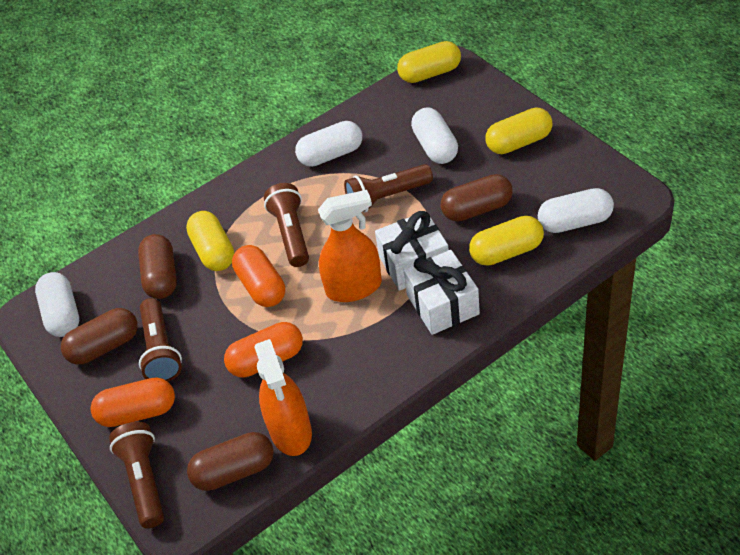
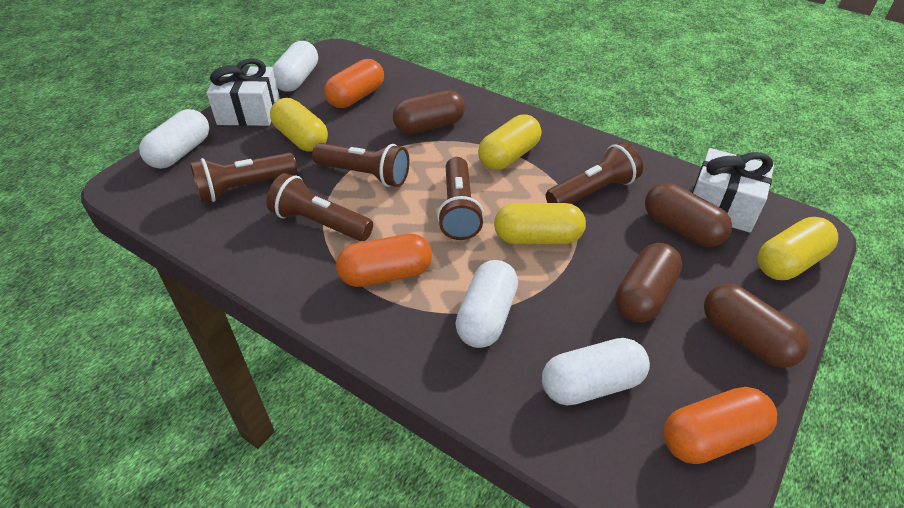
brown flashlight: 4 -> 5
orange spray bottle: 2 -> 0

